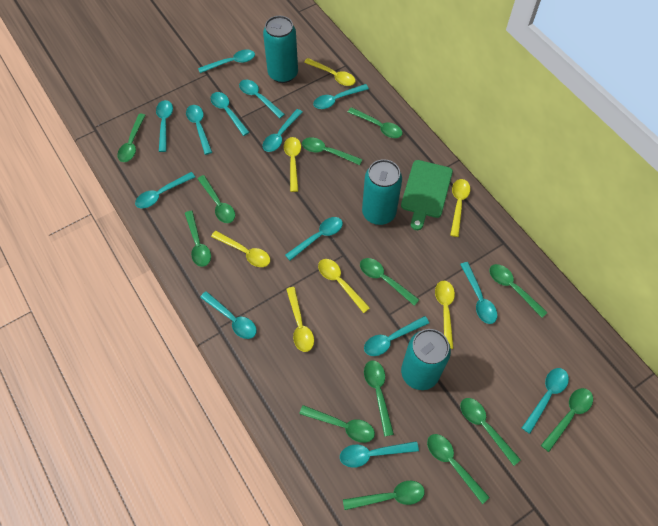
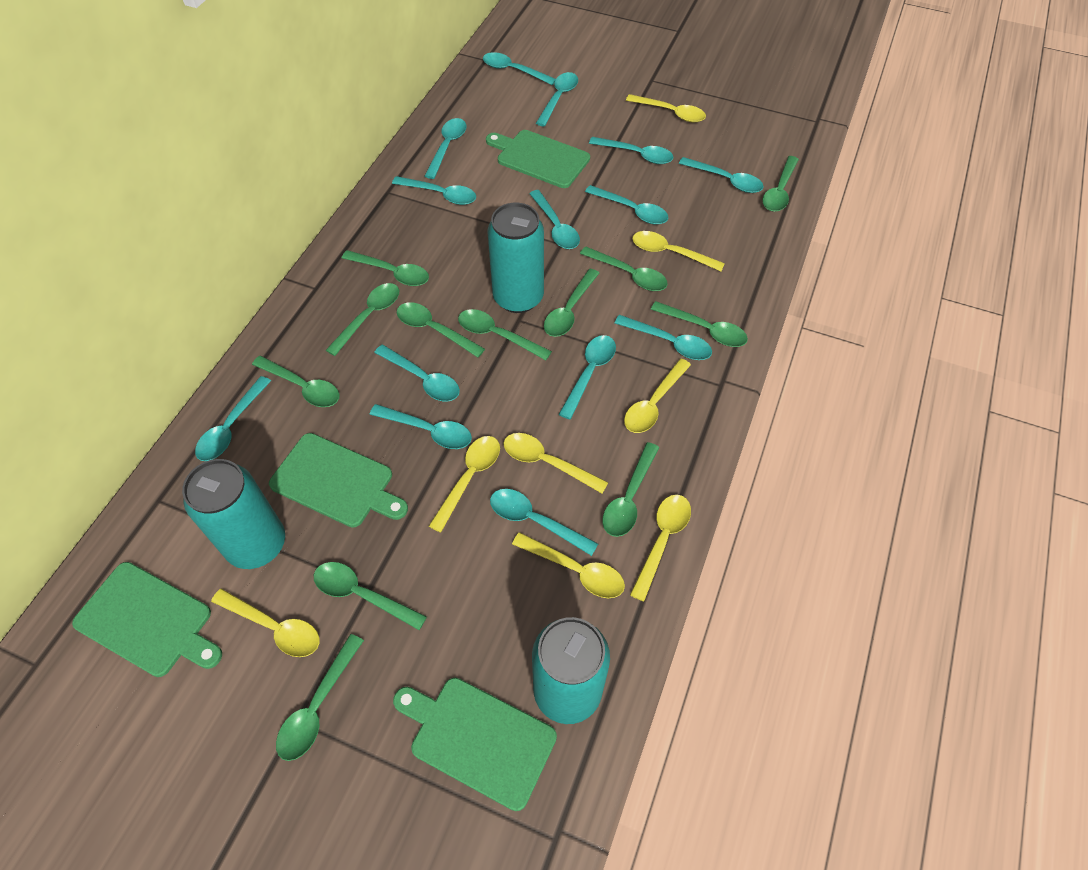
green cutting board: 1 -> 4
green spoon: 13 -> 12
yellow spoon: 7 -> 8

